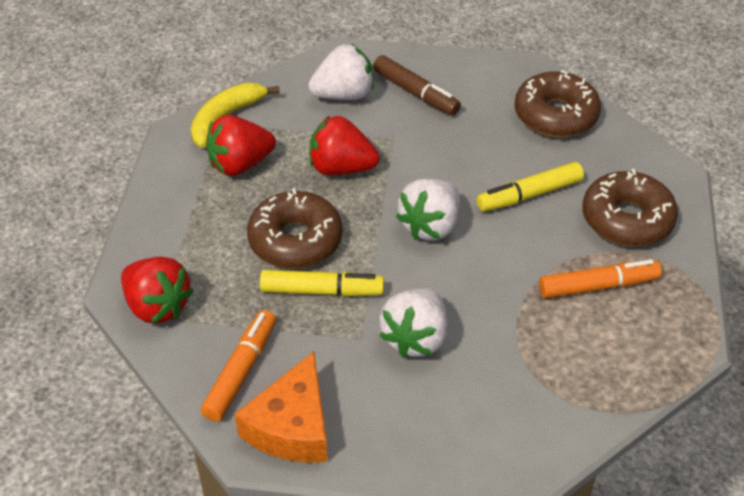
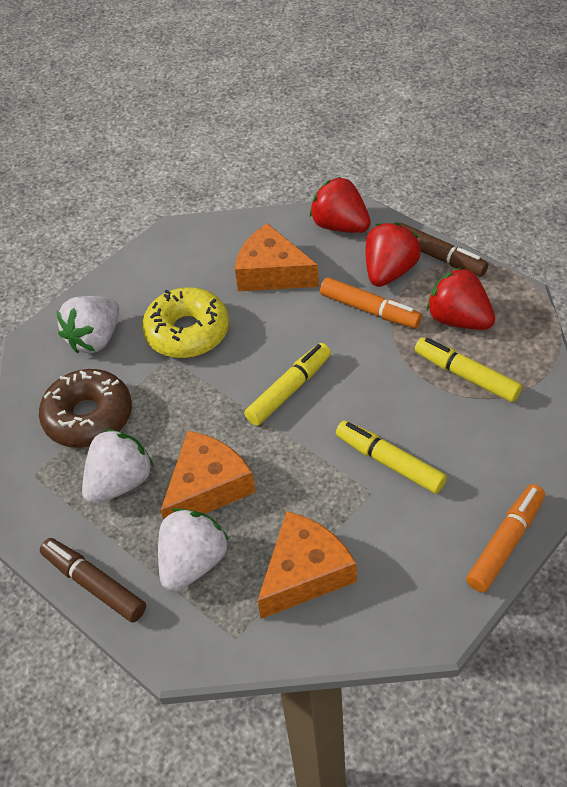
brown donut: 3 -> 1
brown marker: 1 -> 2
orange cheese: 1 -> 3
yellow banana: 1 -> 0
yellow donut: 0 -> 1
yellow marker: 2 -> 3

